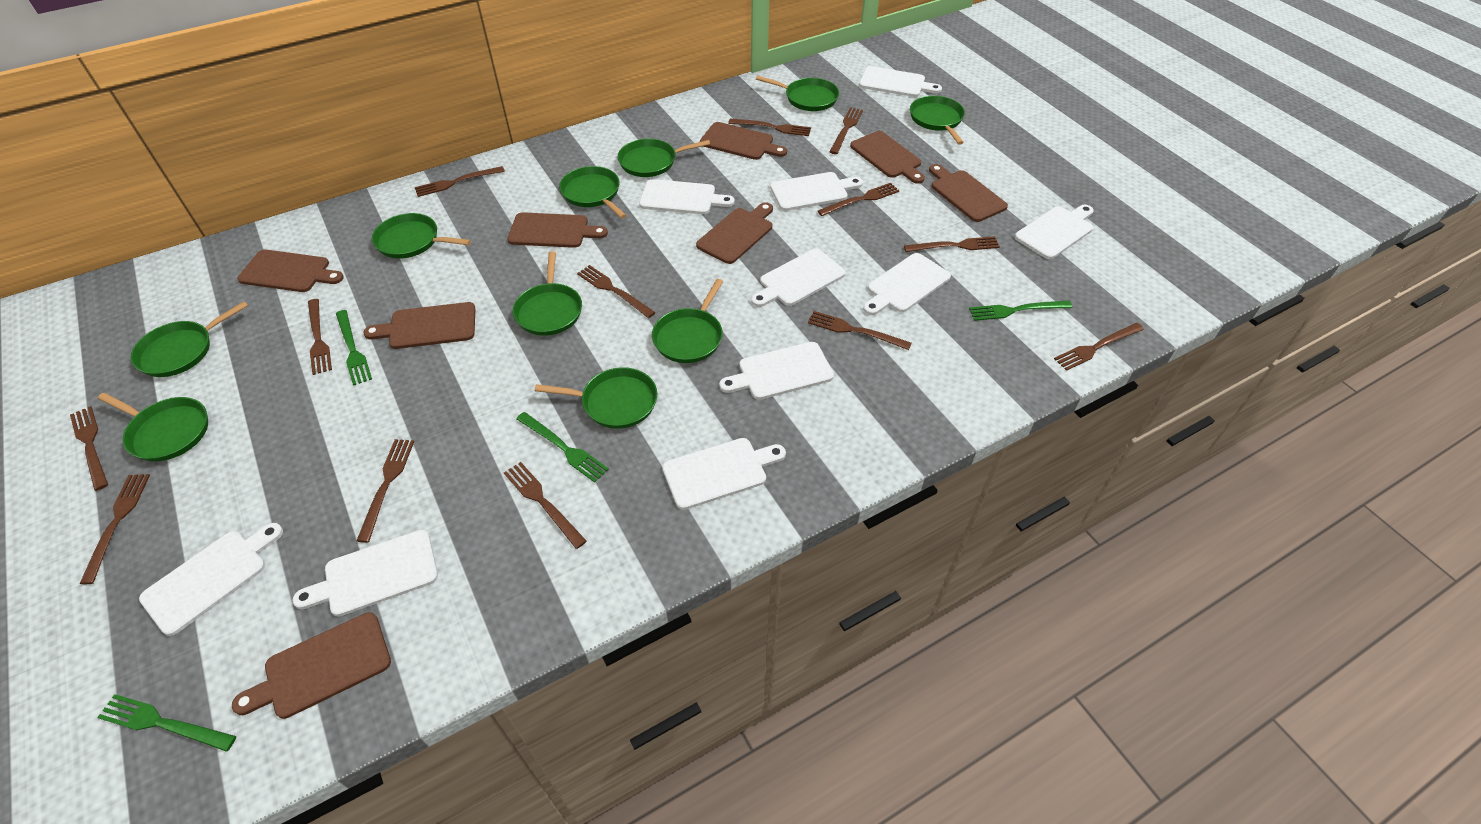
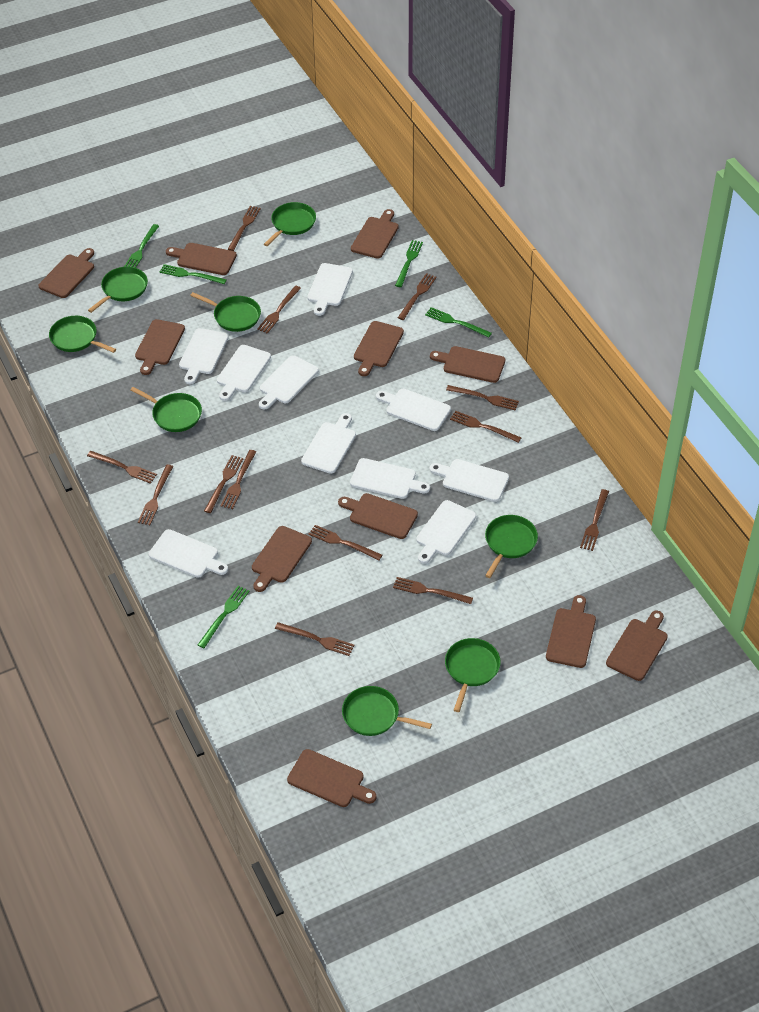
brown cutting board: 8 -> 11
green fork: 4 -> 5
green pan: 10 -> 8

